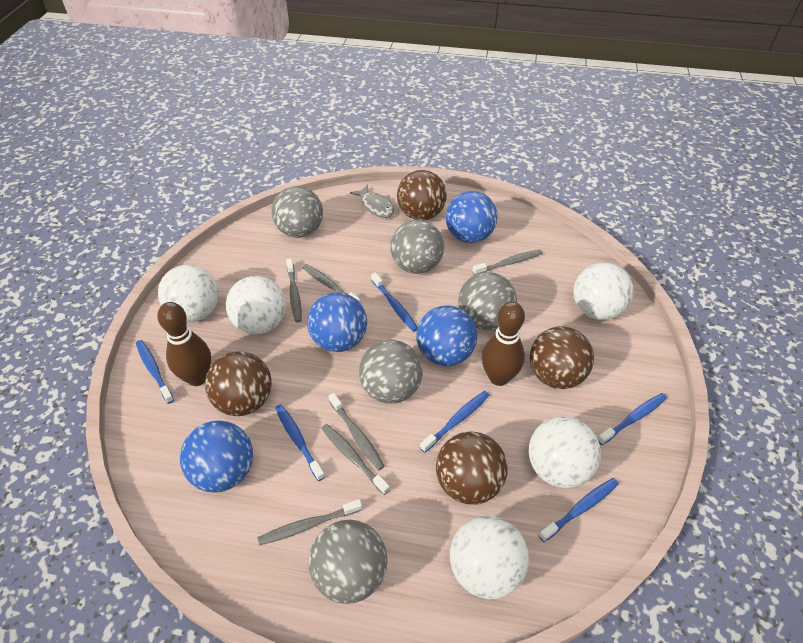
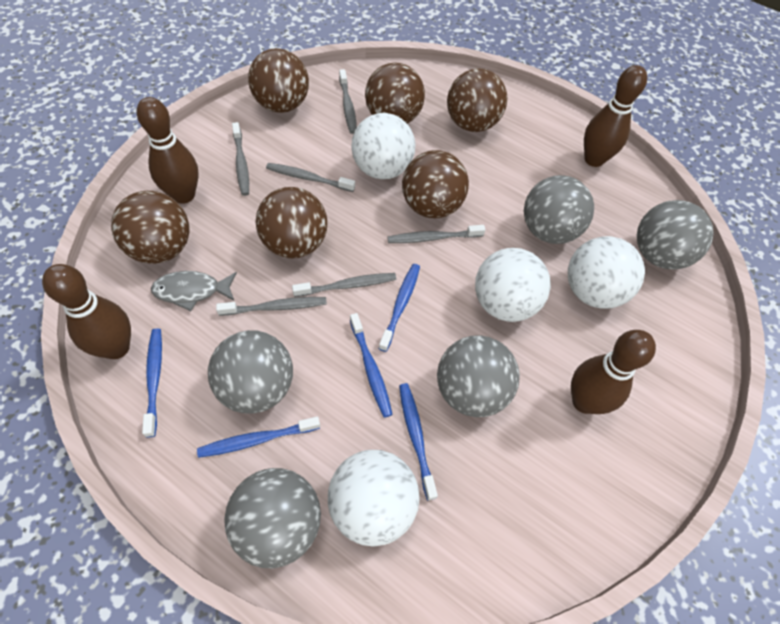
blue ball: 4 -> 0
blue toothbrush: 6 -> 5
brown ball: 4 -> 6
brown bowling pin: 2 -> 4
white ball: 5 -> 4

